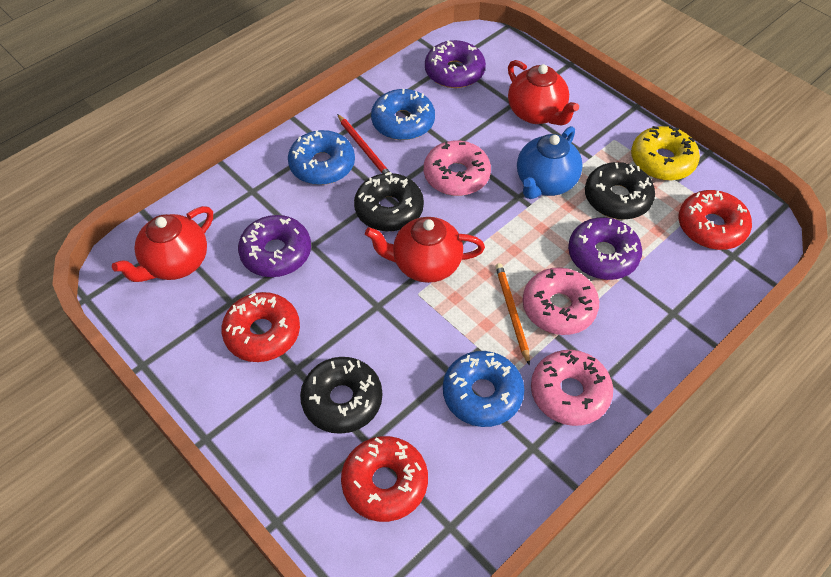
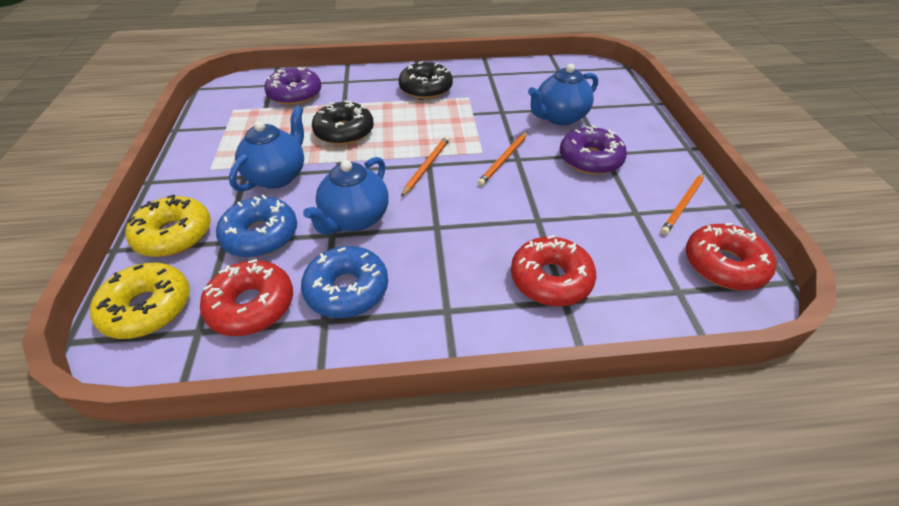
black donut: 3 -> 2
blue donut: 3 -> 2
blue teapot: 1 -> 3
orange pencil: 1 -> 3
pink donut: 3 -> 0
purple donut: 3 -> 2
red pencil: 1 -> 0
red teapot: 3 -> 0
yellow donut: 1 -> 2

